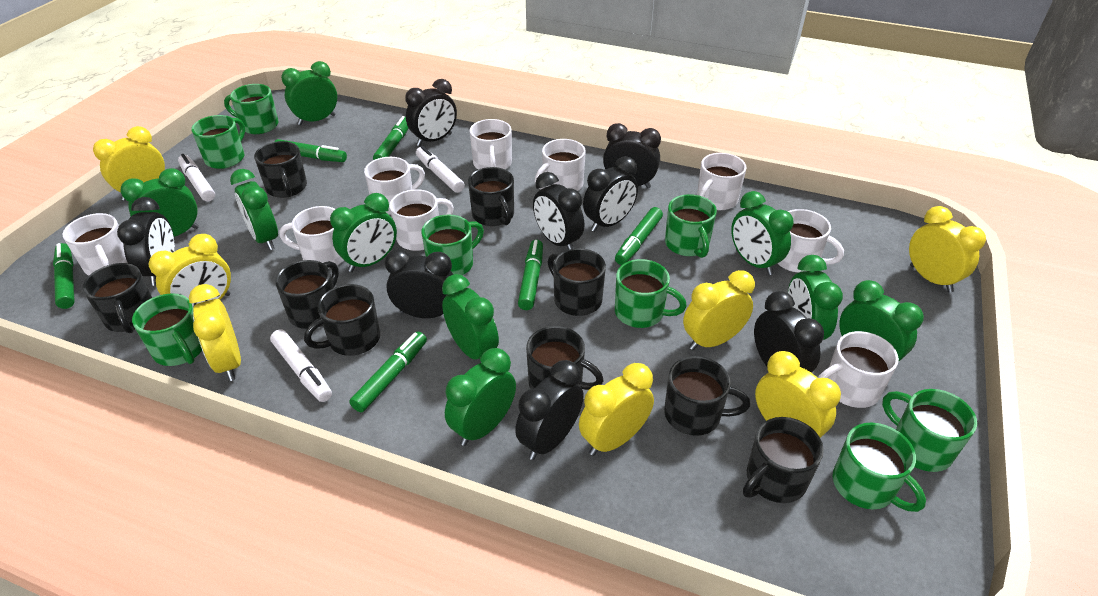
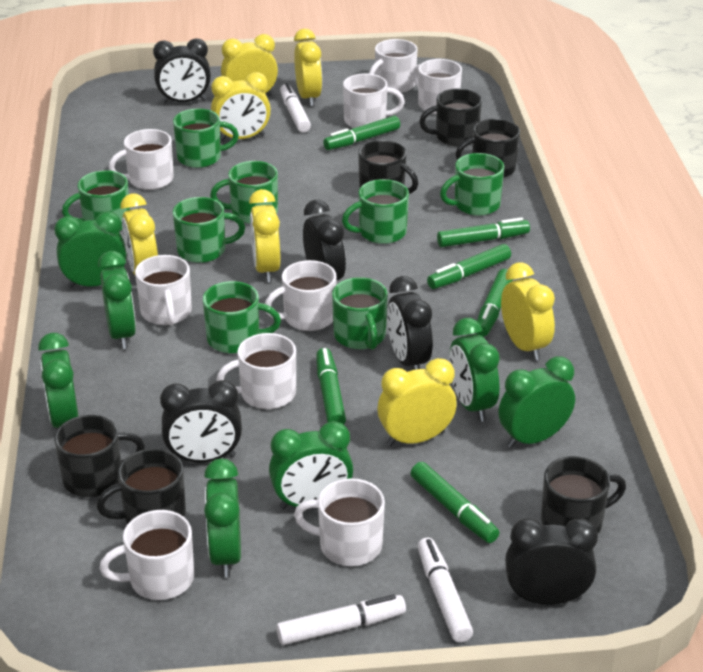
black clock: 8 -> 5
black mug: 9 -> 6
green clock: 9 -> 7

